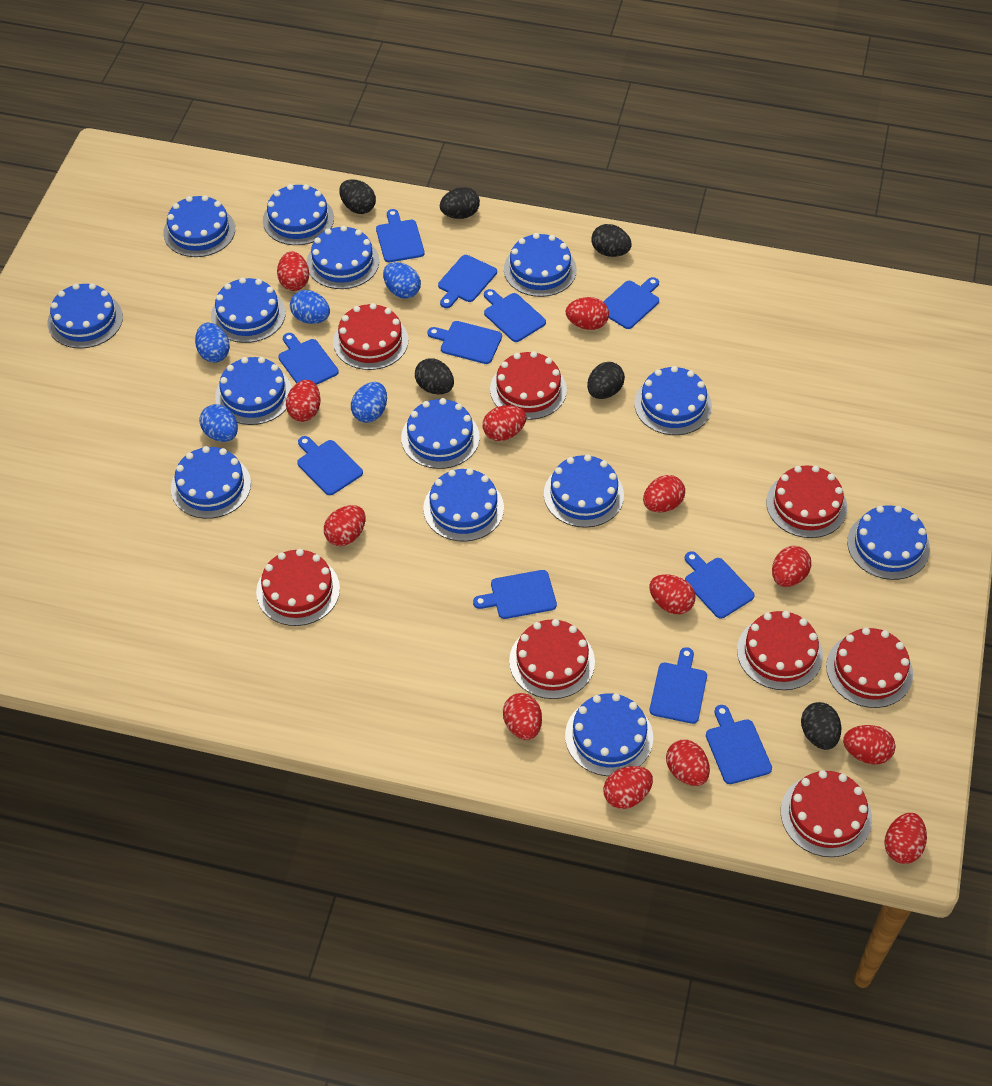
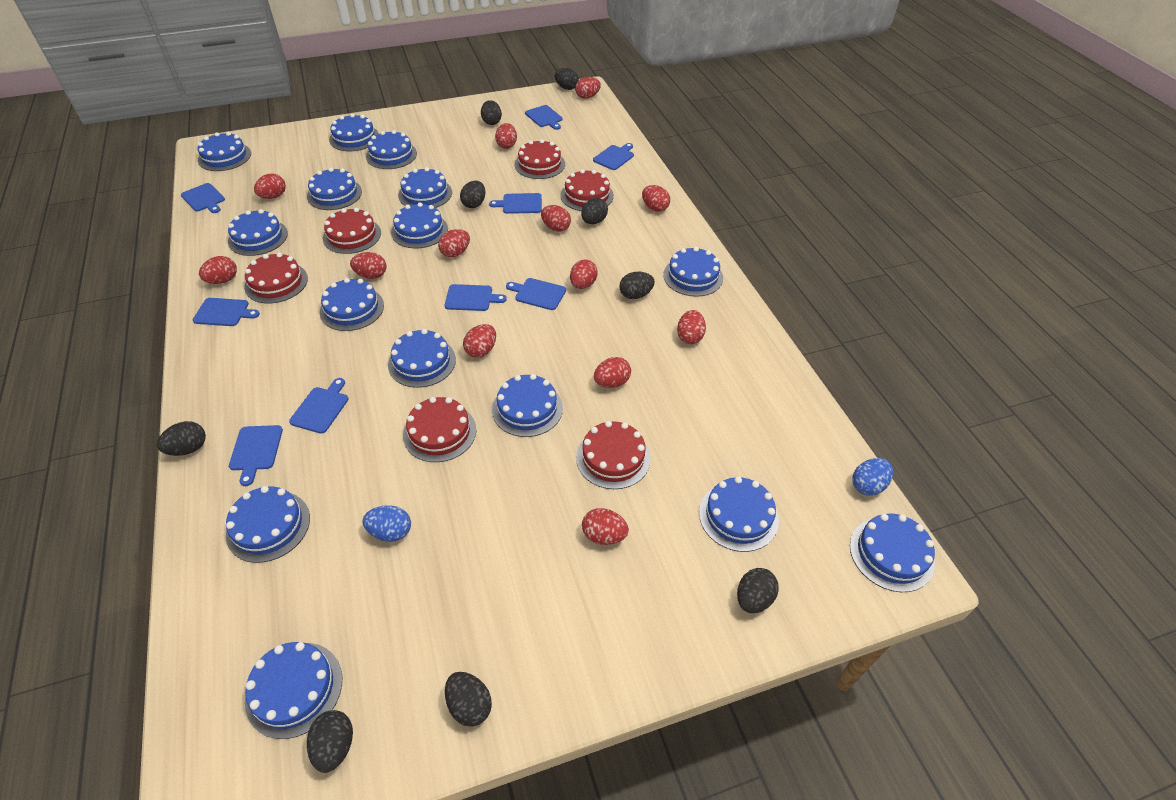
black egg: 6 -> 9
blue cake: 14 -> 15
blue cutting board: 11 -> 9
blue egg: 5 -> 2
red cake: 8 -> 6

